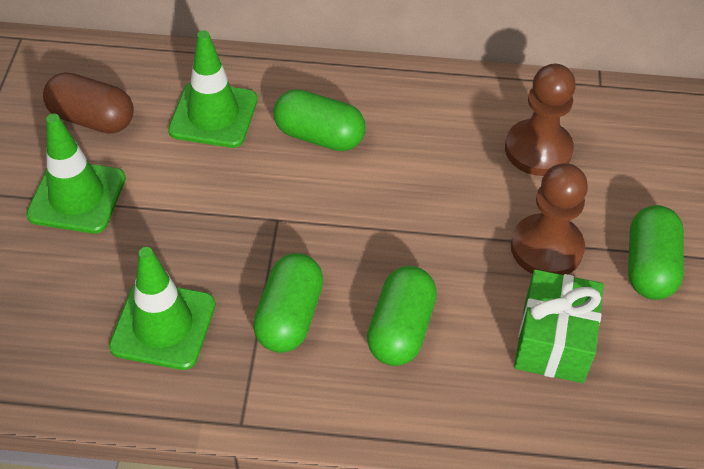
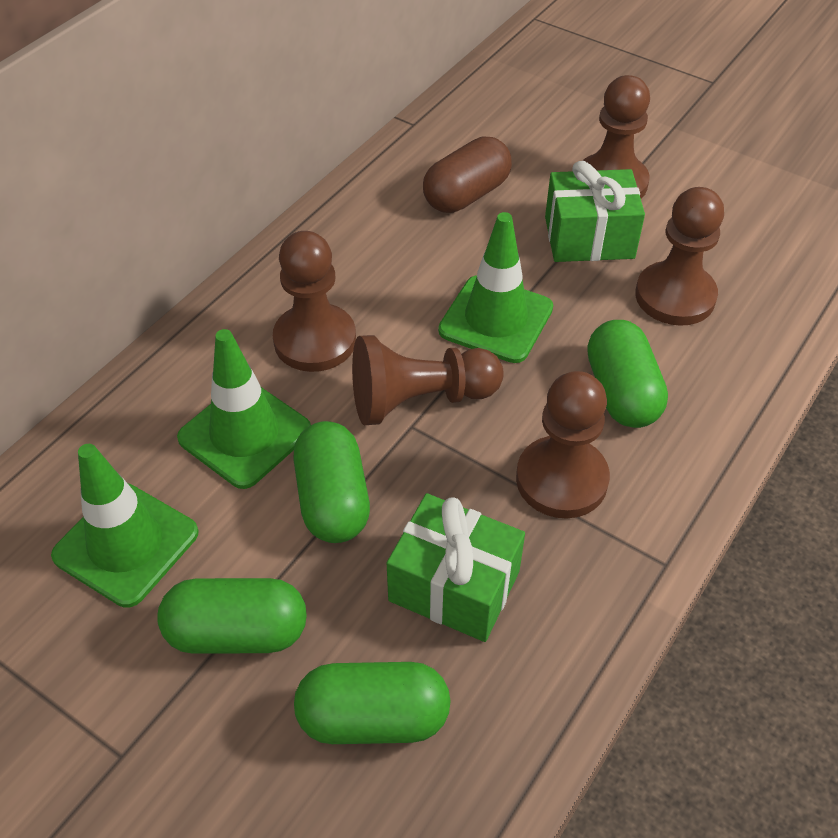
brown pawn: 2 -> 5
green gift: 1 -> 2

